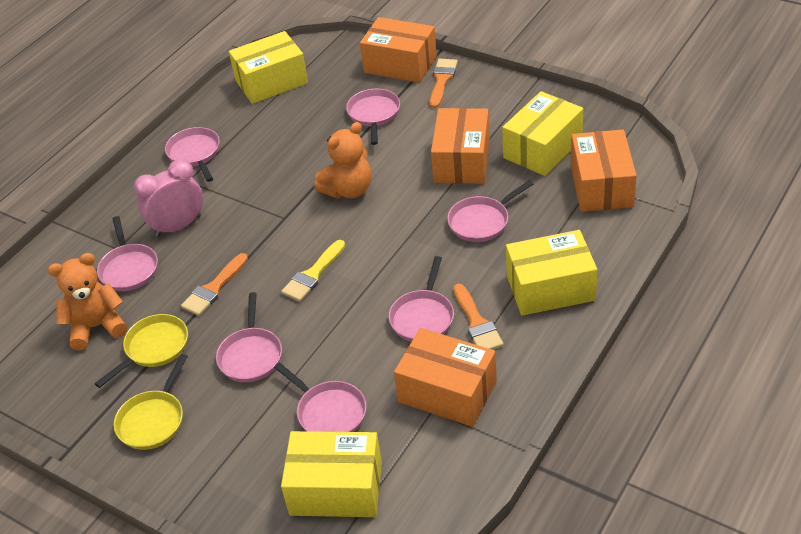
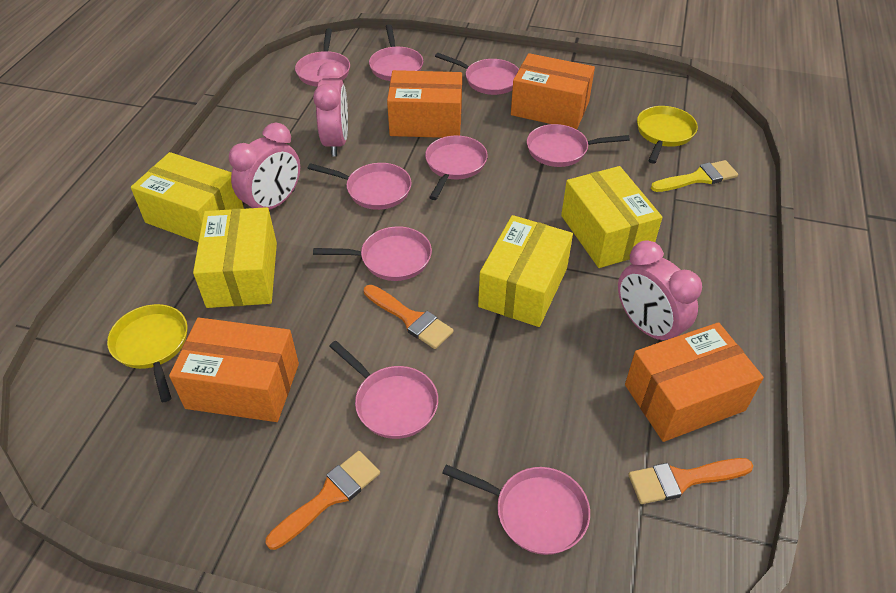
orange teddy bear: 2 -> 0
pink clock: 1 -> 3
pink pan: 7 -> 9

